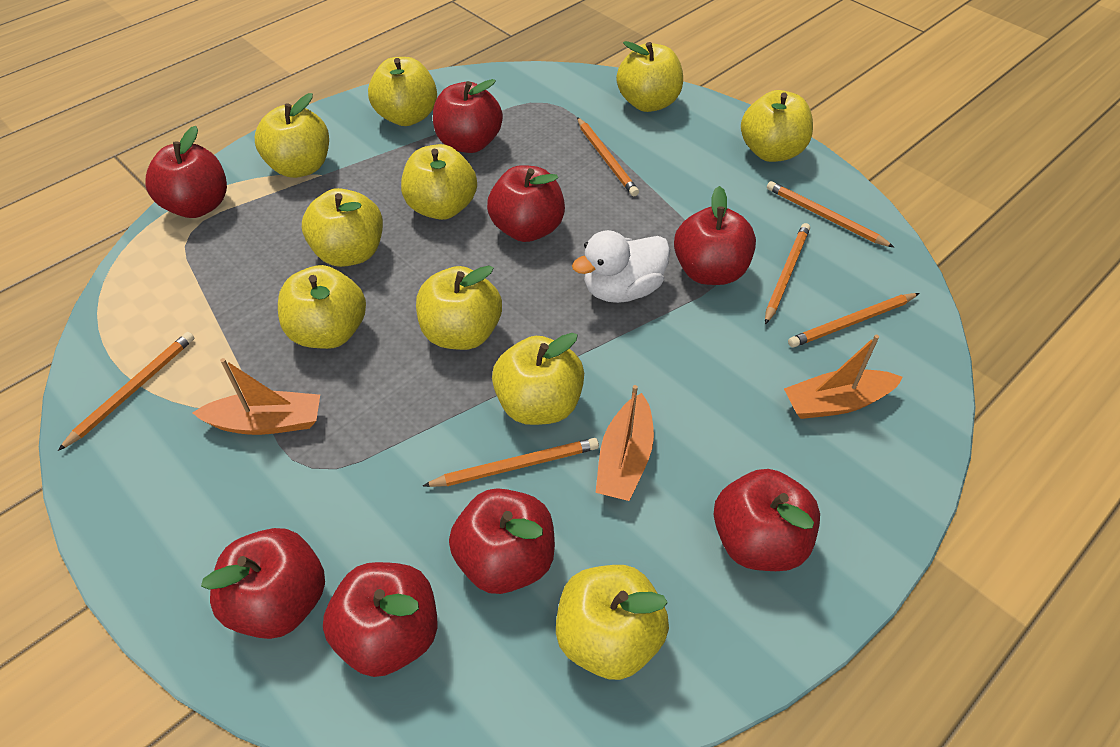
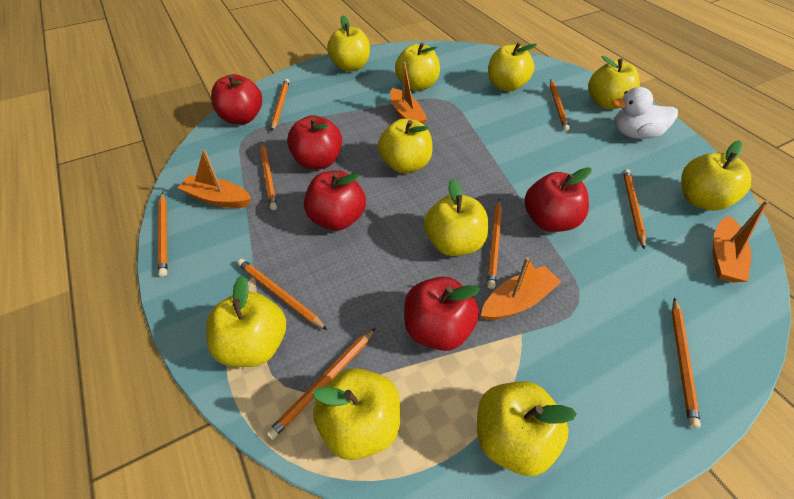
orange boat: 3 -> 4
orange pencil: 6 -> 9
red apple: 8 -> 5

